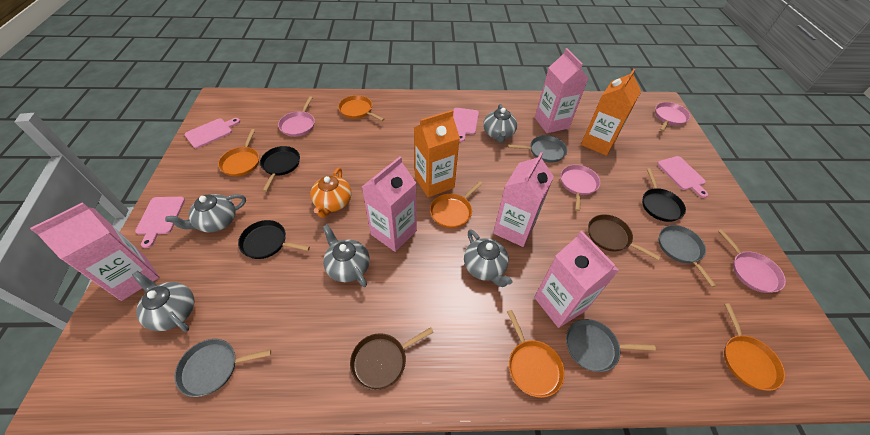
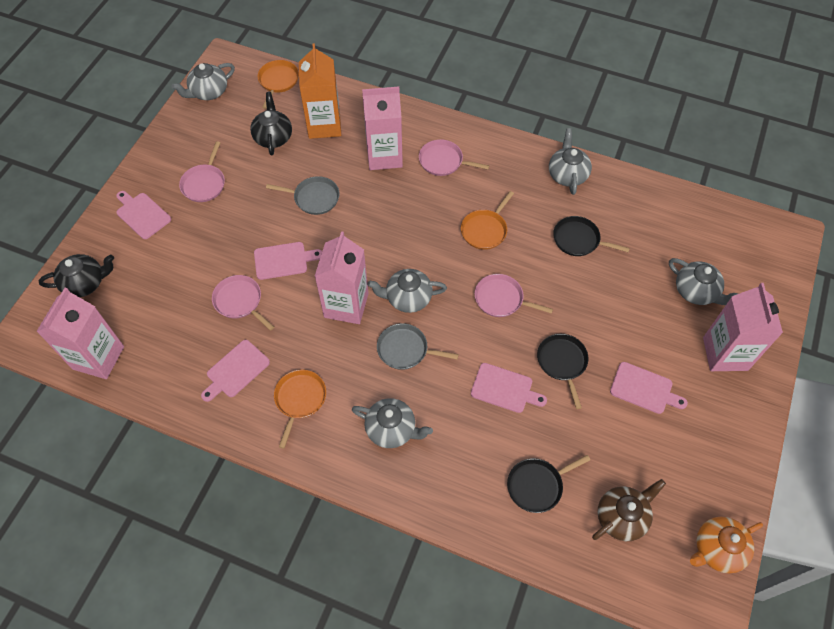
black teapot: 0 -> 2
brown pan: 2 -> 0
brown teapot: 0 -> 1
grey pan: 4 -> 2
orange carton: 2 -> 1
orange pan: 5 -> 3
pink carton: 5 -> 4
pink cutting board: 4 -> 5

